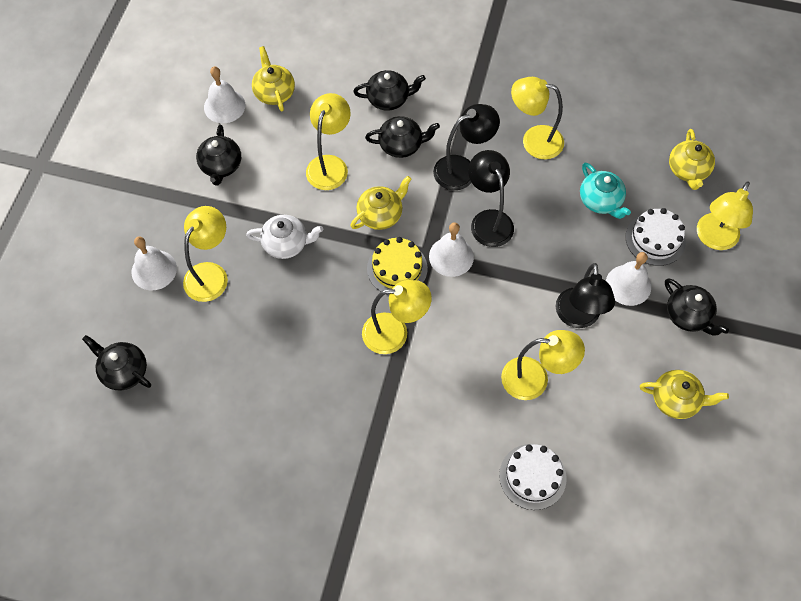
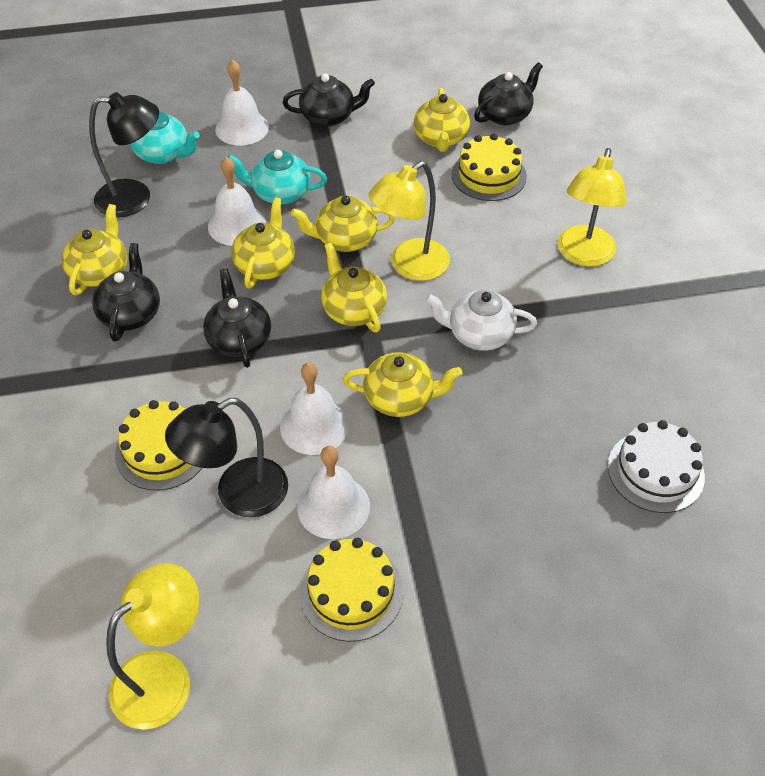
black lamp: 3 -> 2
black teapot: 5 -> 4
turquoise teapot: 1 -> 2
white cake: 2 -> 1
yellow cake: 1 -> 3
yellow lamp: 6 -> 3
yellow teapot: 4 -> 6

